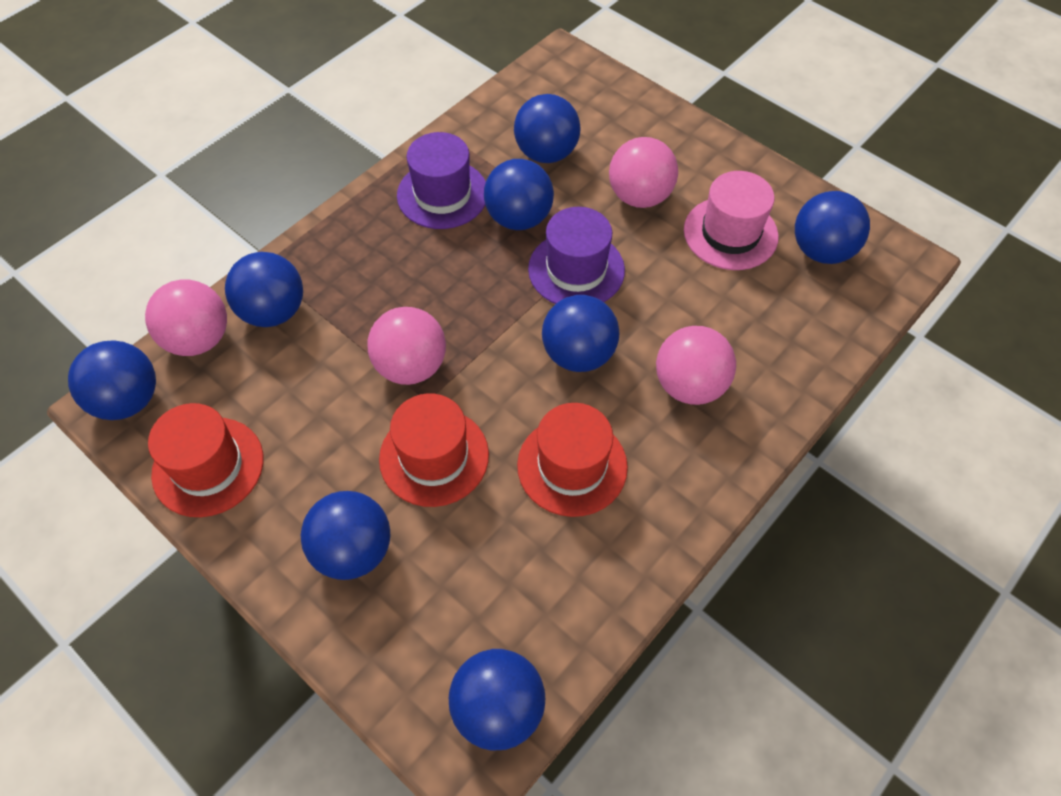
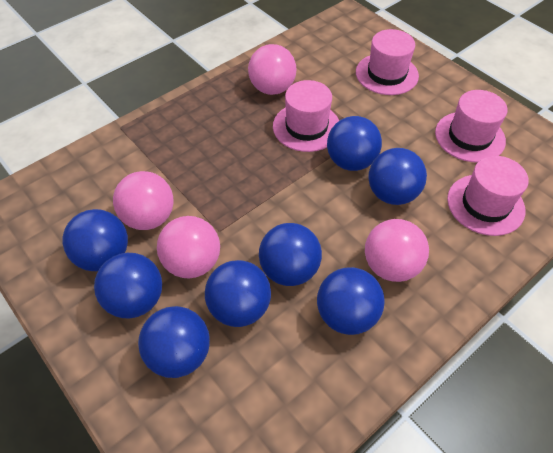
pink hat: 1 -> 4
purple hat: 2 -> 0
red hat: 3 -> 0

